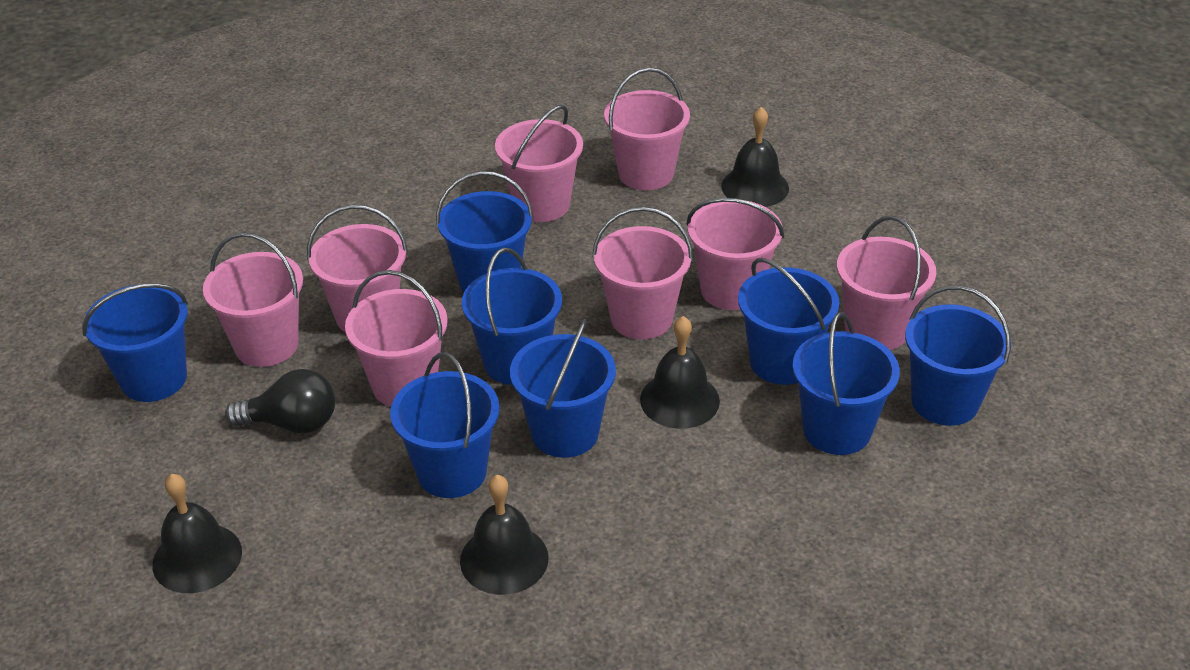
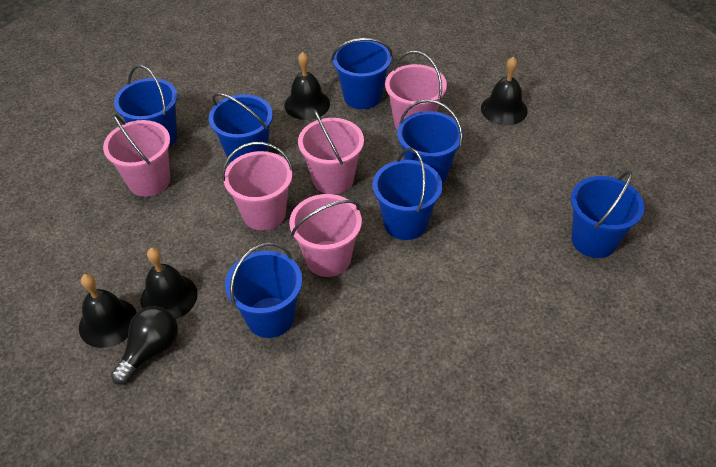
blue bucket: 8 -> 7
pink bucket: 8 -> 5

